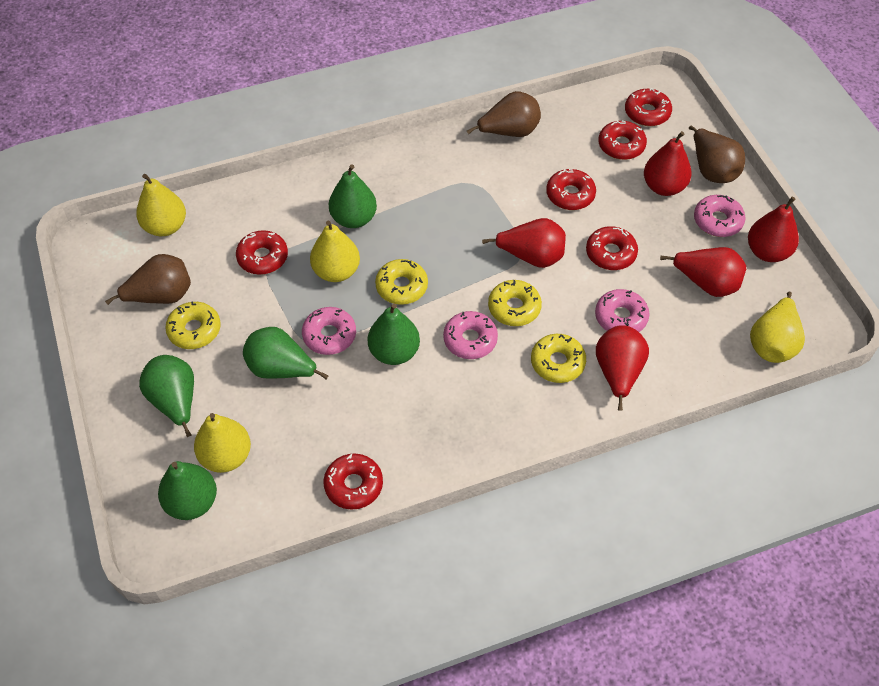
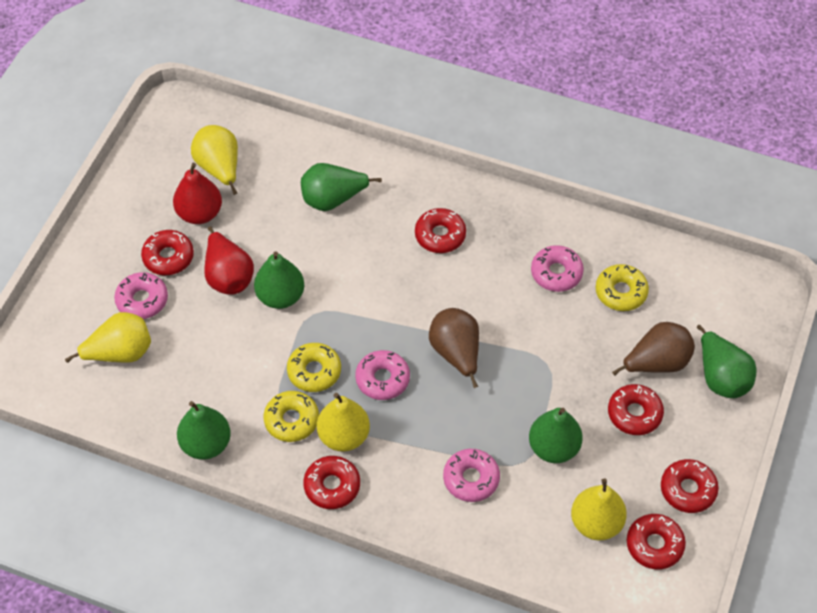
brown pear: 3 -> 2
red pear: 5 -> 2
yellow donut: 4 -> 3

